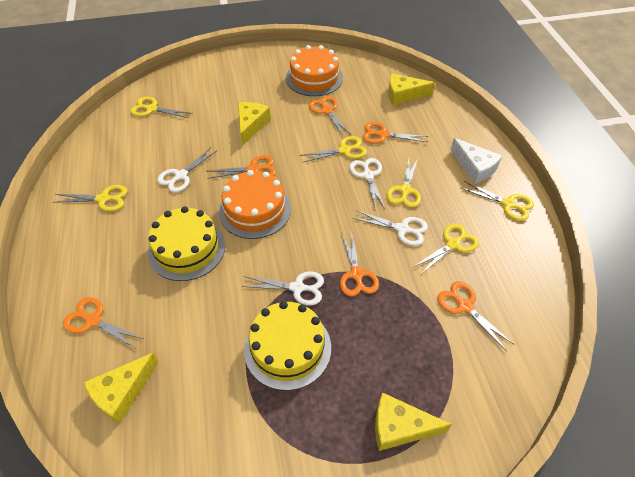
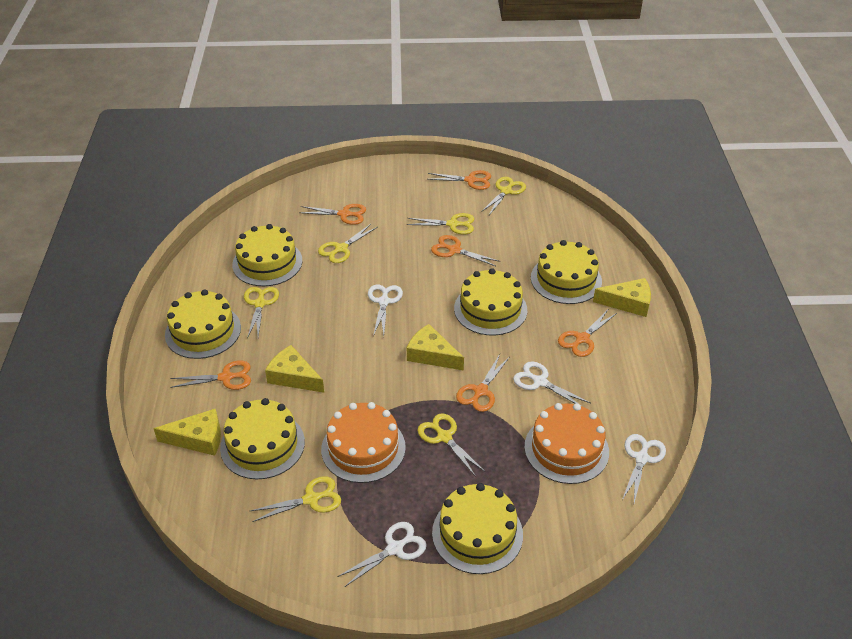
white cheese: 1 -> 0
yellow cake: 2 -> 6

